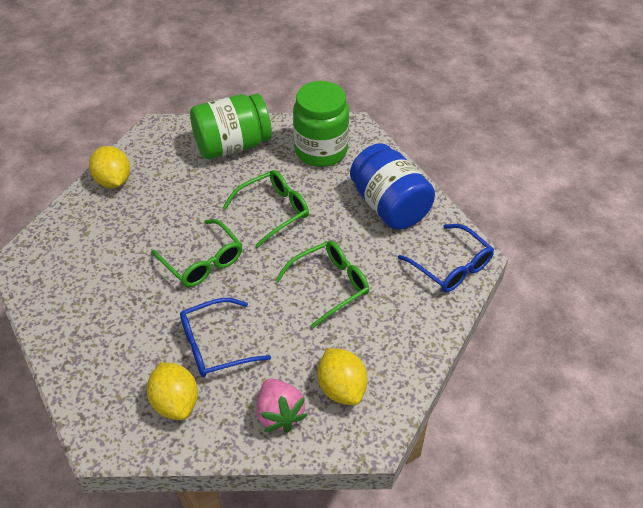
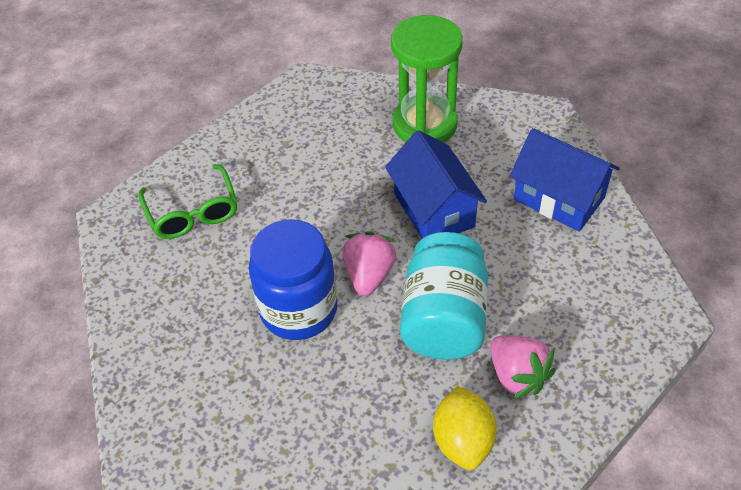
blue glasses: 2 -> 0
blue house: 0 -> 2
green glasses: 3 -> 1
green hourglass: 0 -> 1
green jar: 2 -> 0
pink strawberry: 1 -> 2
turquoise jar: 0 -> 1
yellow lemon: 3 -> 1

